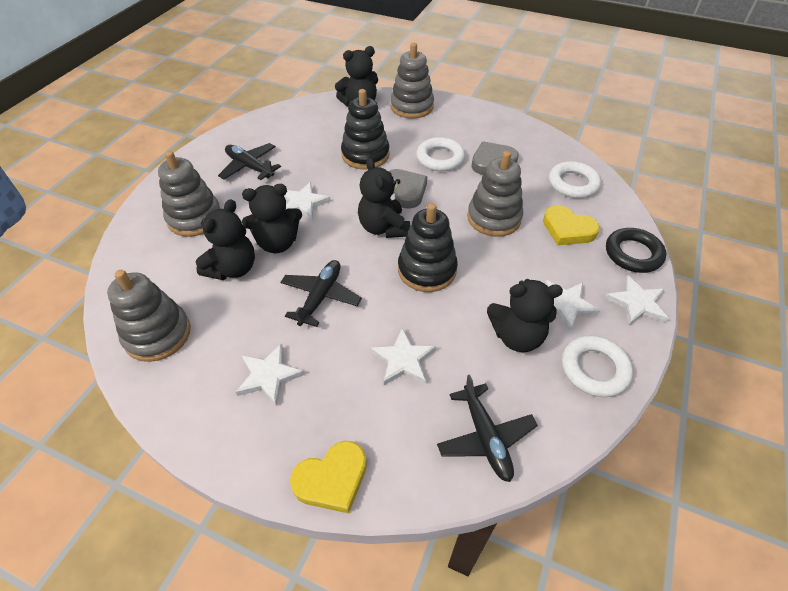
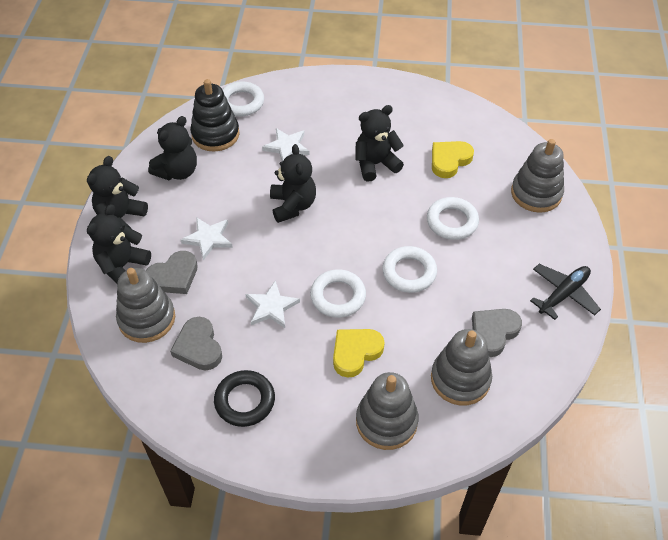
black plane: 3 -> 1
black stacking toy: 2 -> 1
grey heart: 2 -> 3
white ring: 3 -> 4
white star: 5 -> 3

